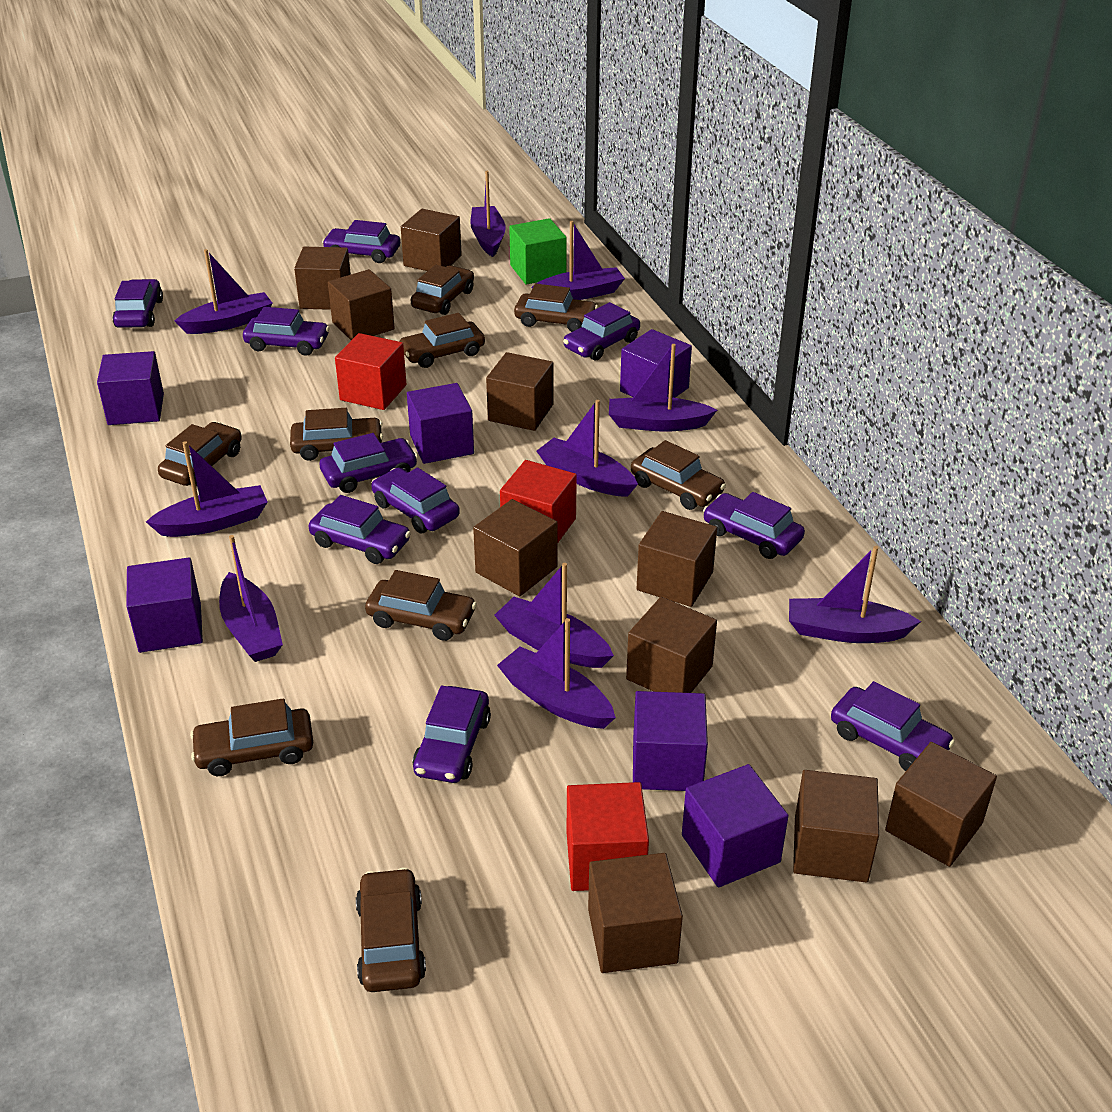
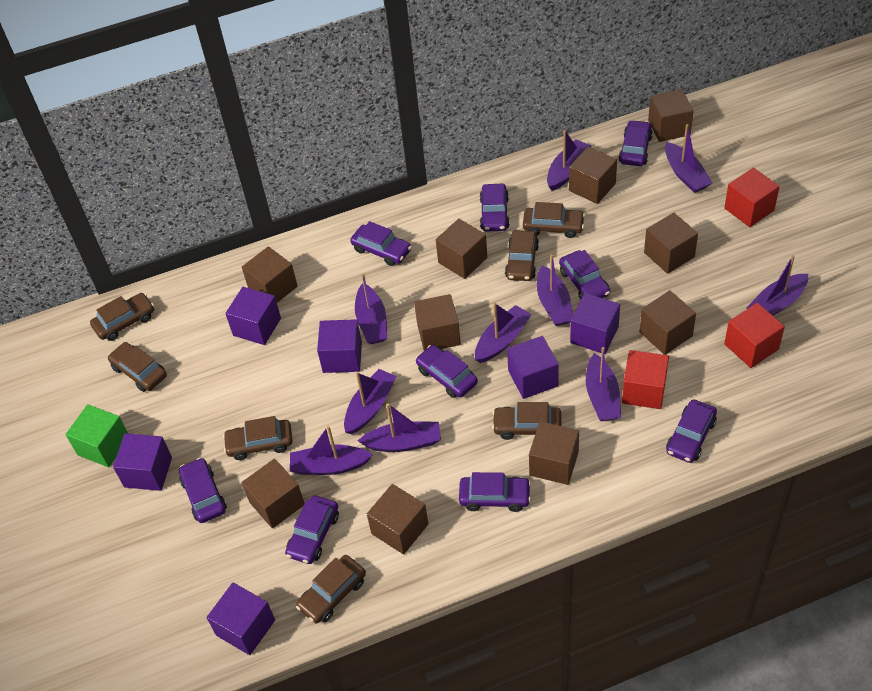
brown car: 9 -> 7
purple car: 10 -> 9

